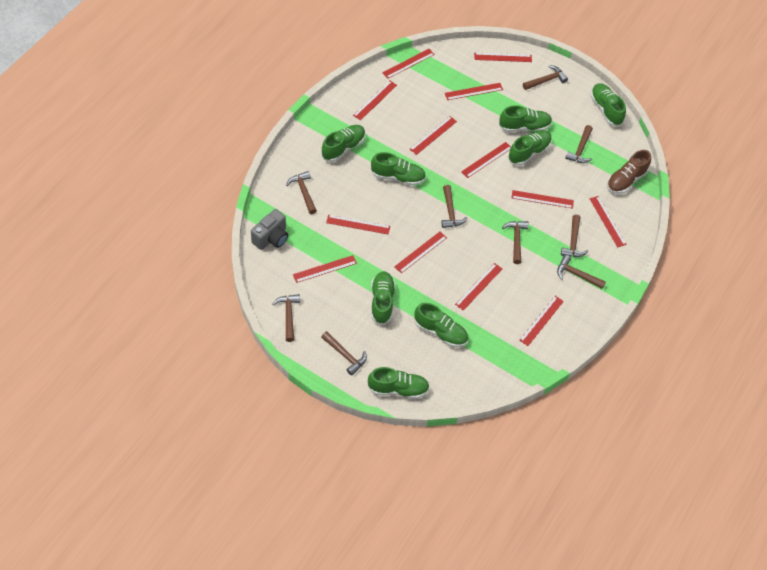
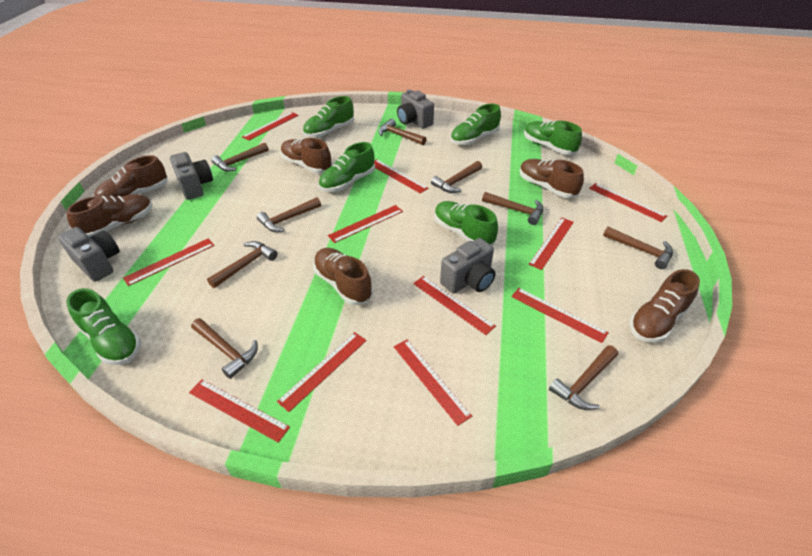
brown shoe: 1 -> 6
green shoe: 8 -> 6
grey camera: 1 -> 4
red ruler: 13 -> 11

